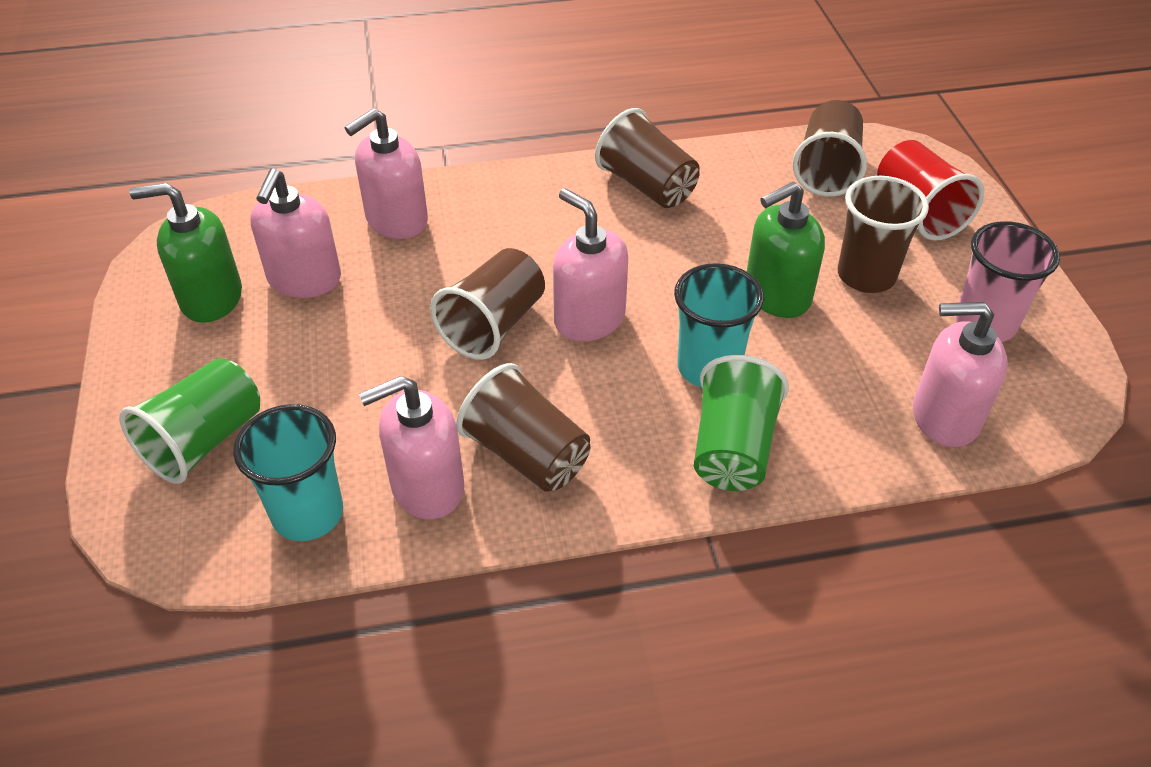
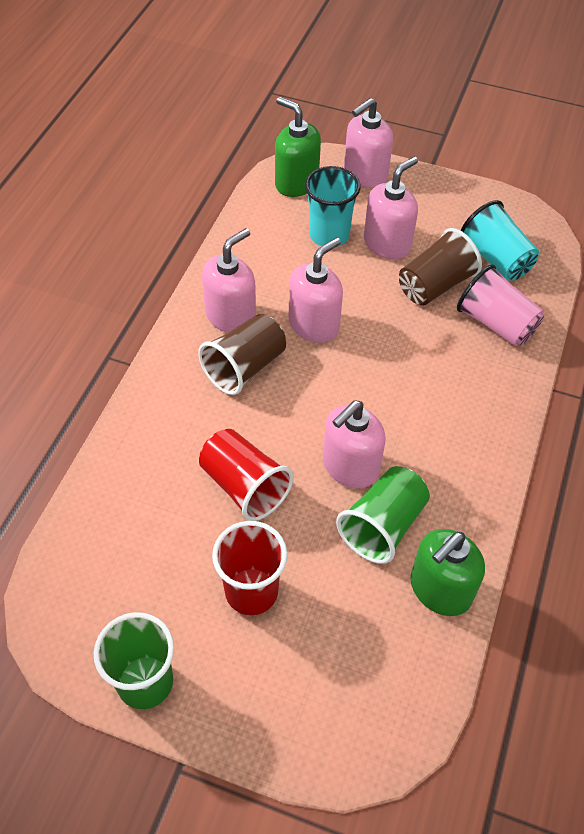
brown cup: 5 -> 2
red cup: 1 -> 2

